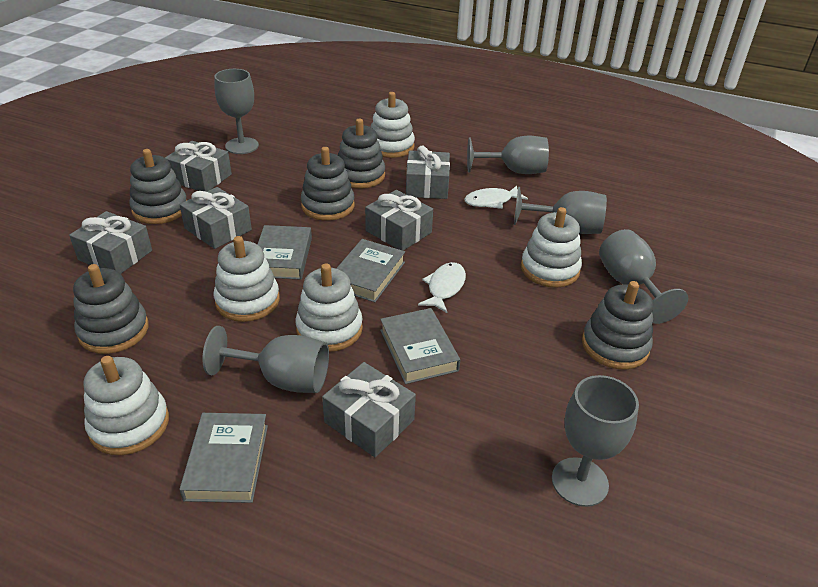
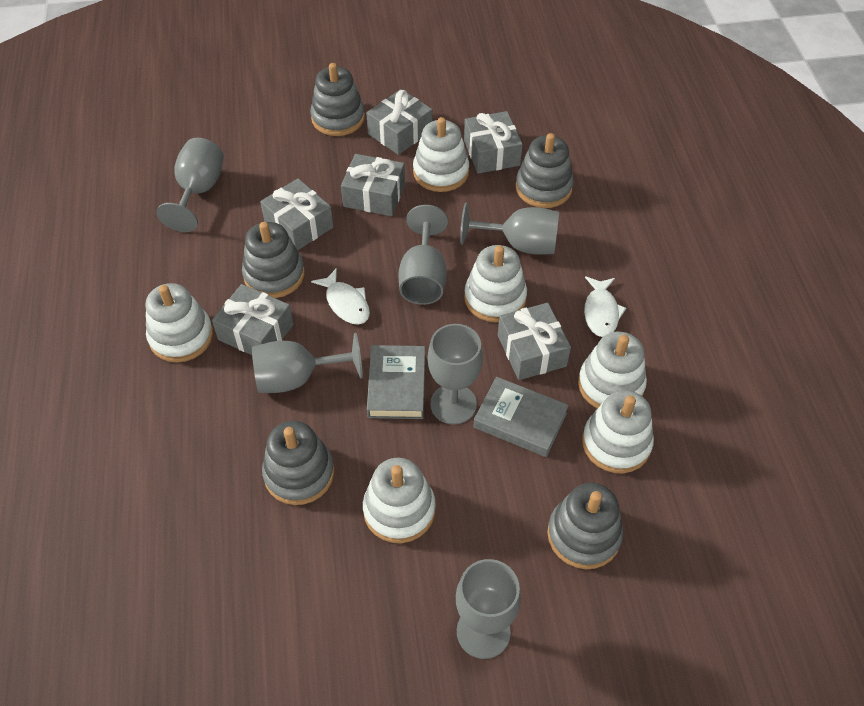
grey book: 4 -> 2
white stacking toy: 5 -> 6

